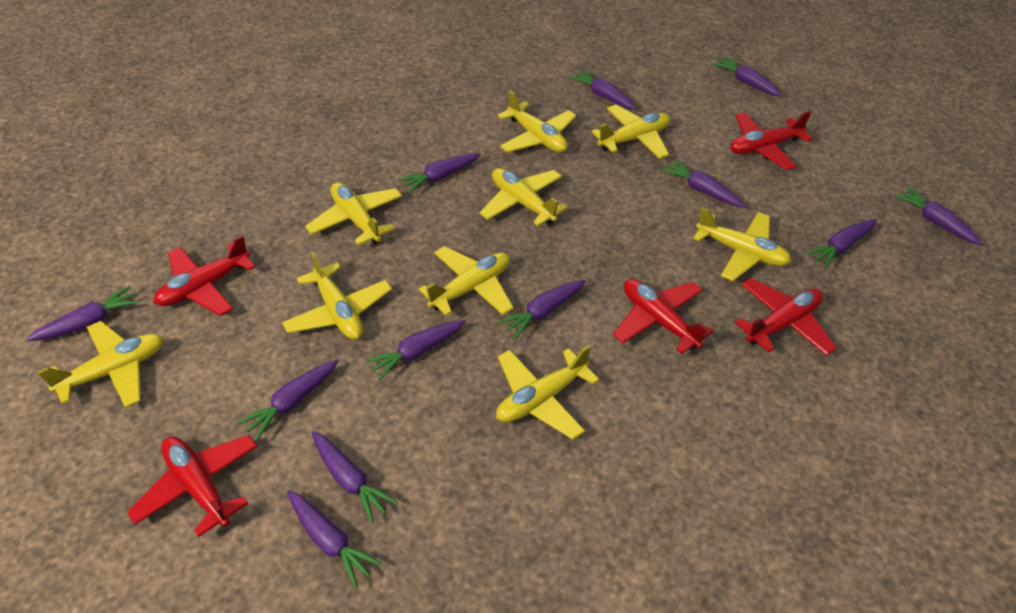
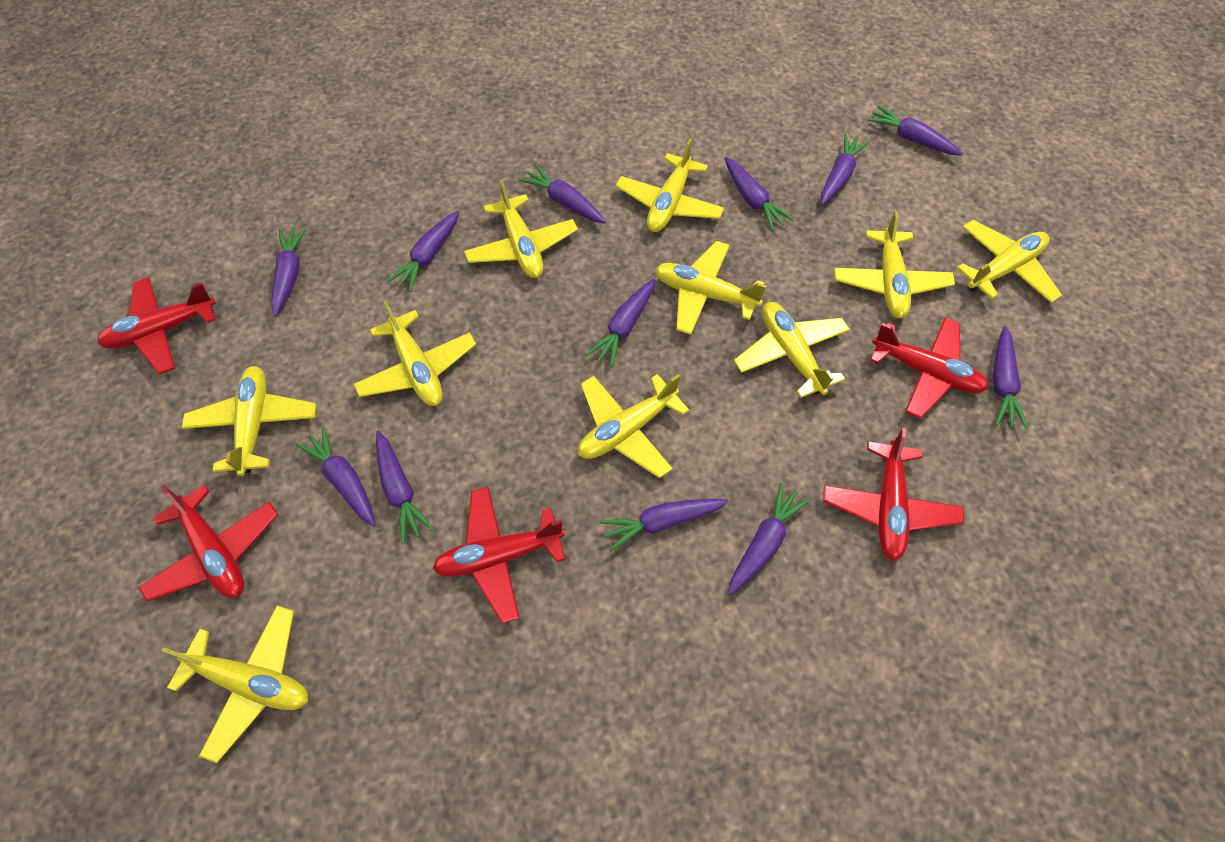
yellow plane: 9 -> 10

